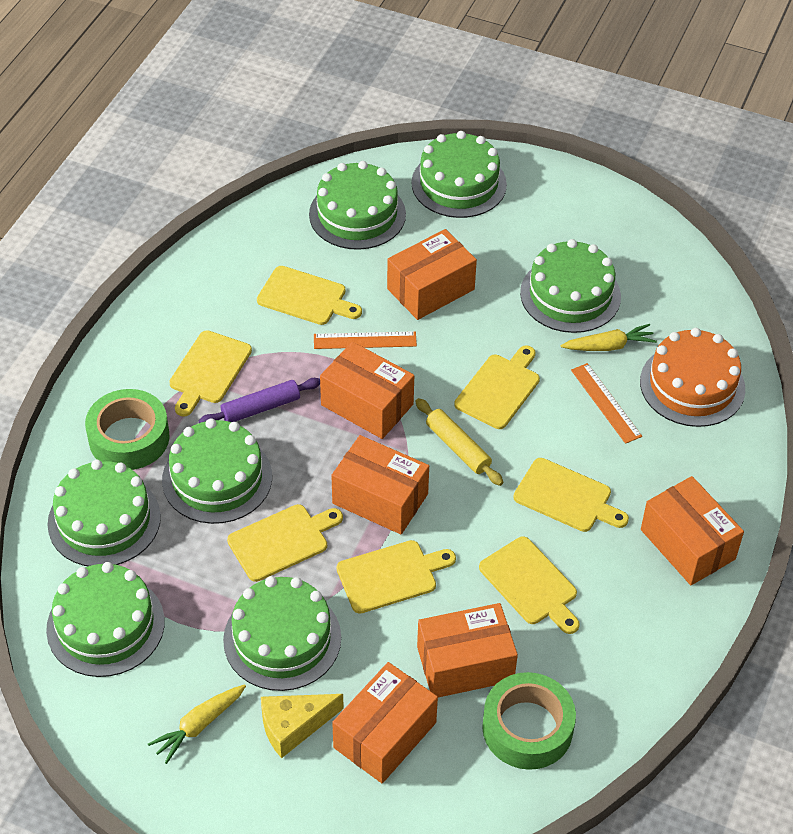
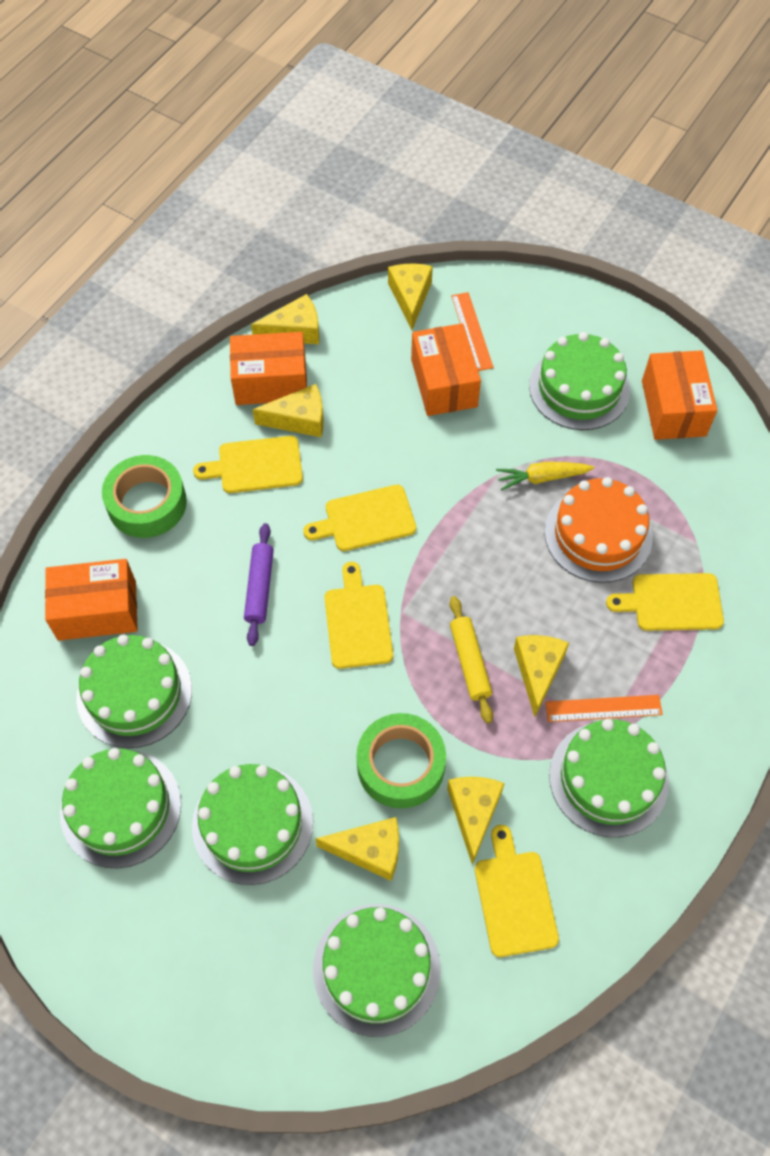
green cake: 7 -> 6
orange box: 6 -> 4
yellow carrot: 2 -> 1
yellow cheese: 1 -> 6
yellow cutting board: 7 -> 5

